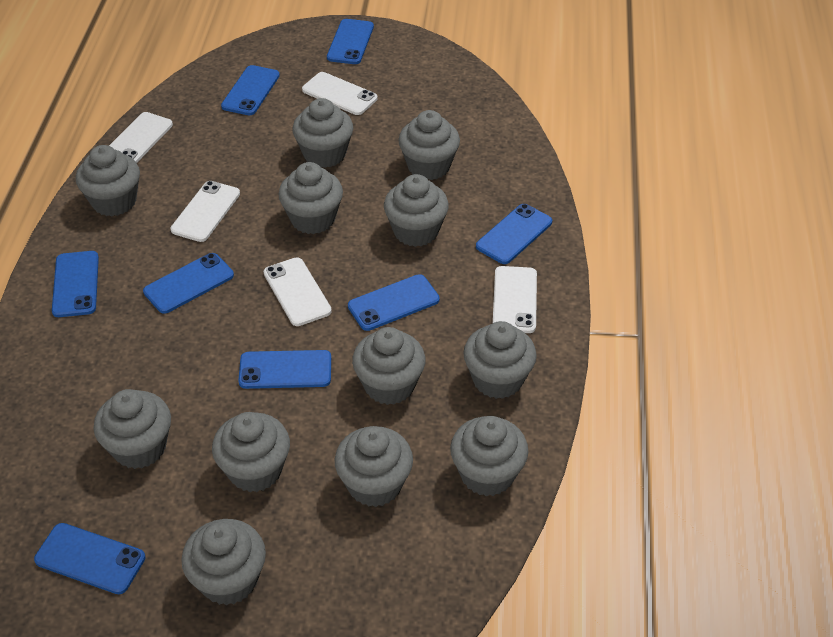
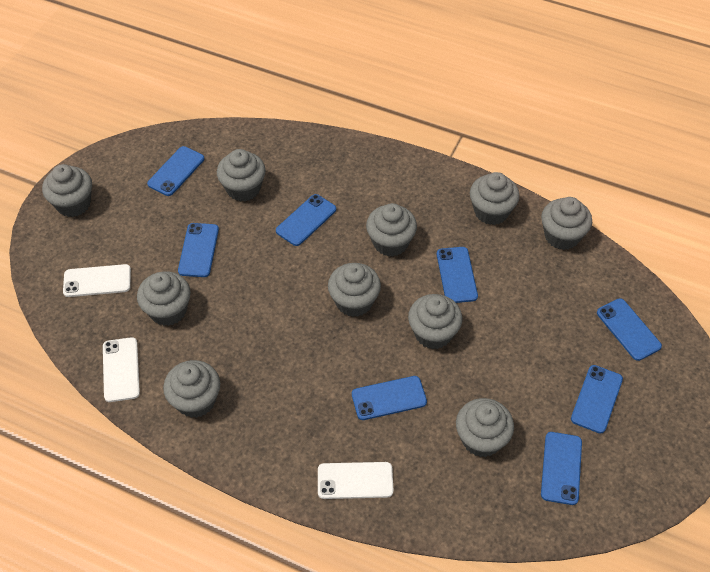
grey cupcake: 12 -> 10
white phone: 5 -> 3

